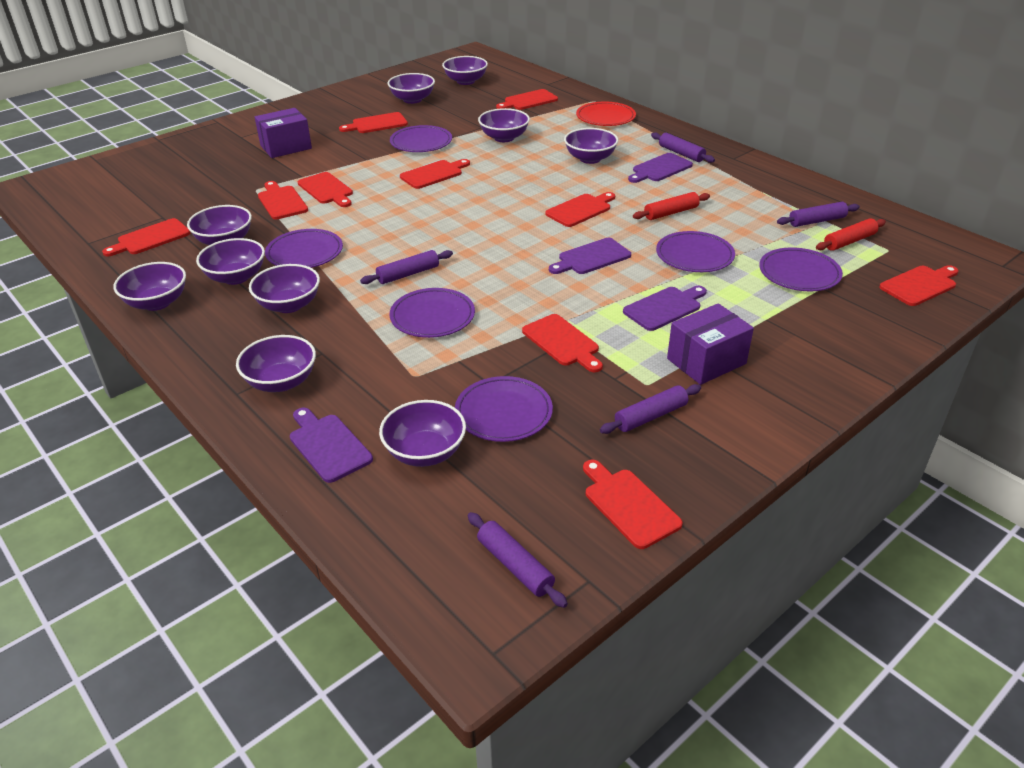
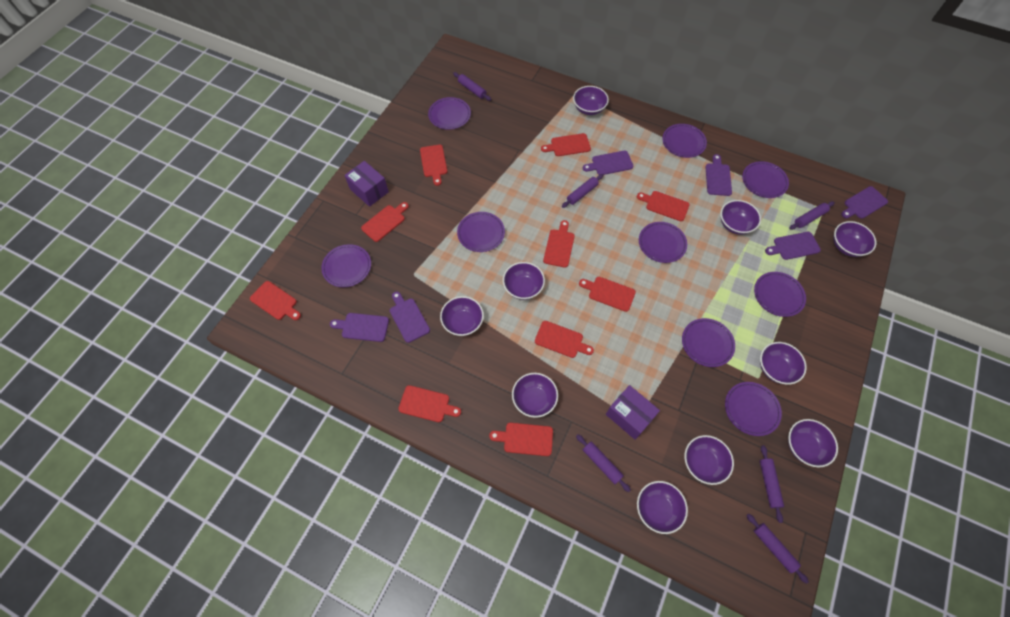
purple cutting board: 4 -> 6
purple plate: 6 -> 9
purple rolling pin: 5 -> 6
red plate: 1 -> 0
red rolling pin: 2 -> 0

